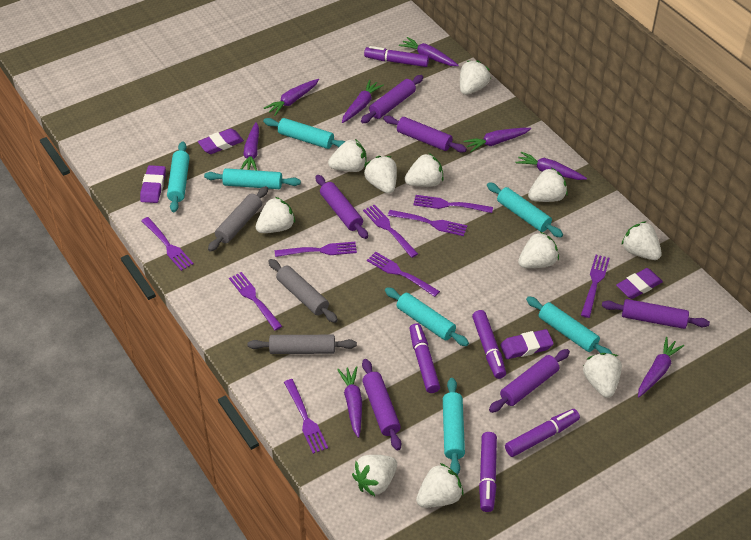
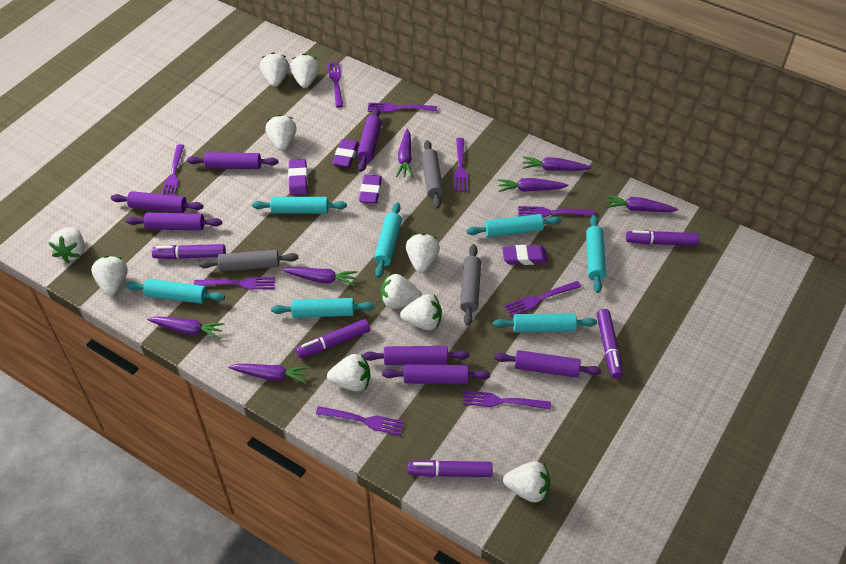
purple carrot: 8 -> 7
purple rolling pin: 6 -> 7
white strawberry: 11 -> 10

